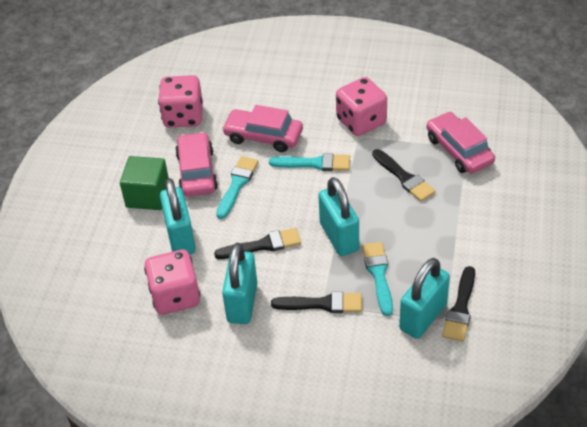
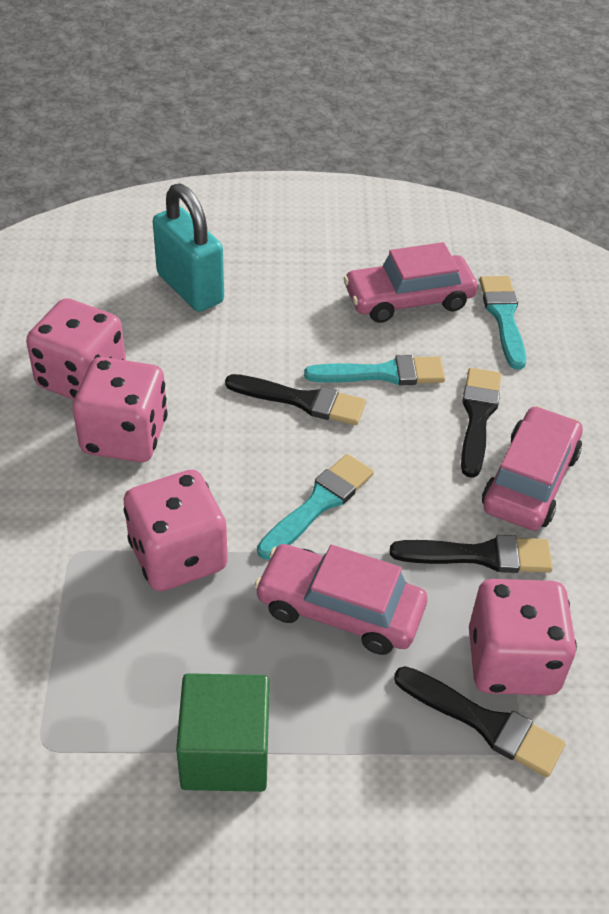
pink dice: 3 -> 4
turquoise padlock: 4 -> 1

